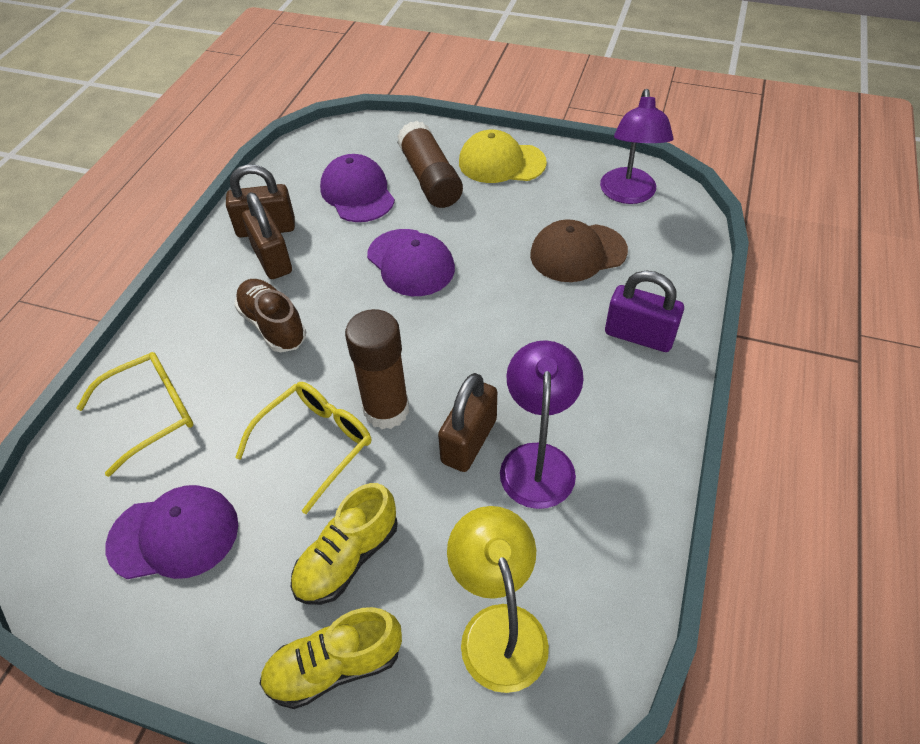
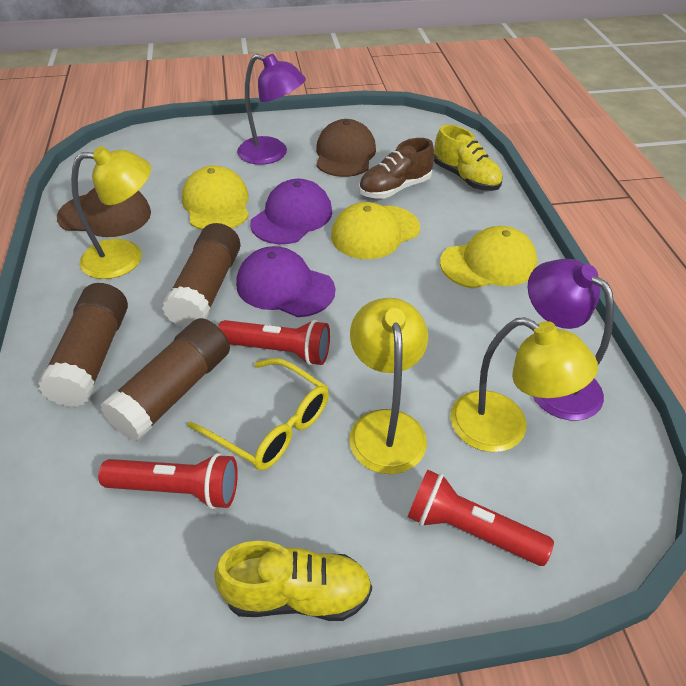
brown cap: 1 -> 2
brown glue stick: 2 -> 3
brown padlock: 3 -> 0
purple cap: 3 -> 2
purple padlock: 1 -> 0
red flashlight: 0 -> 3
yellow cap: 1 -> 3
yellow glasses: 2 -> 1
yellow lamp: 1 -> 3

